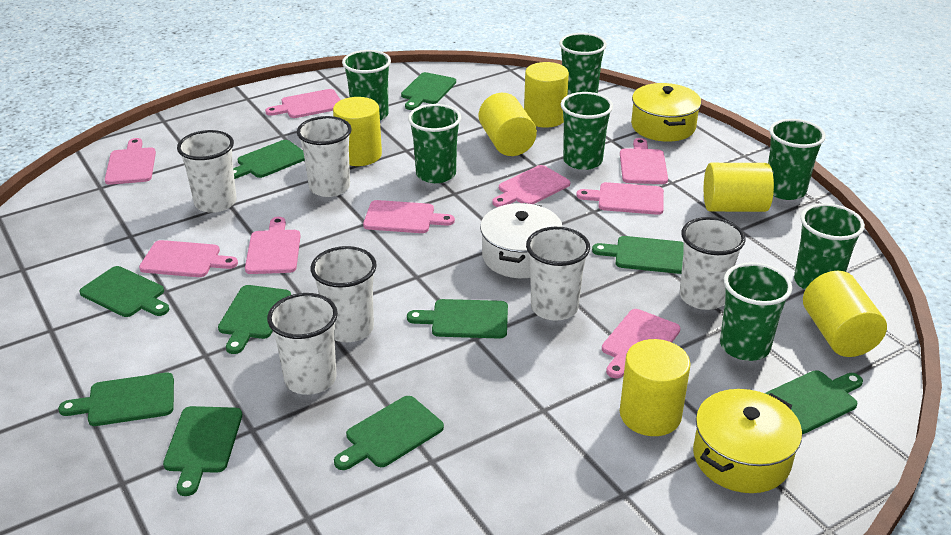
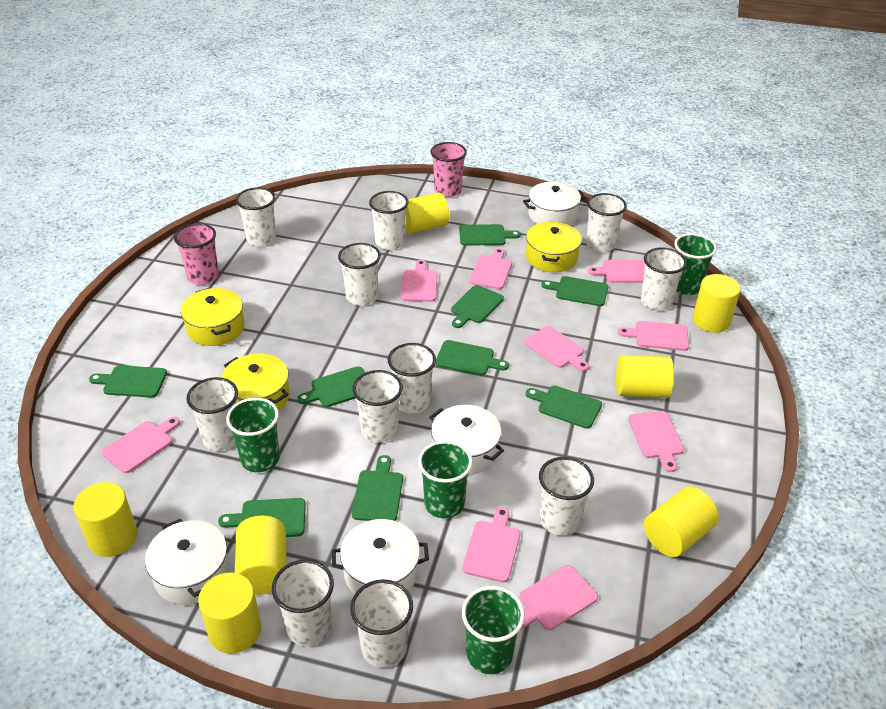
green cup: 7 -> 4
green cutting board: 10 -> 9
pink cup: 0 -> 2
white cup: 6 -> 11
white pot: 1 -> 4
yellow cylinder: 6 -> 7
yellow pot: 2 -> 3

